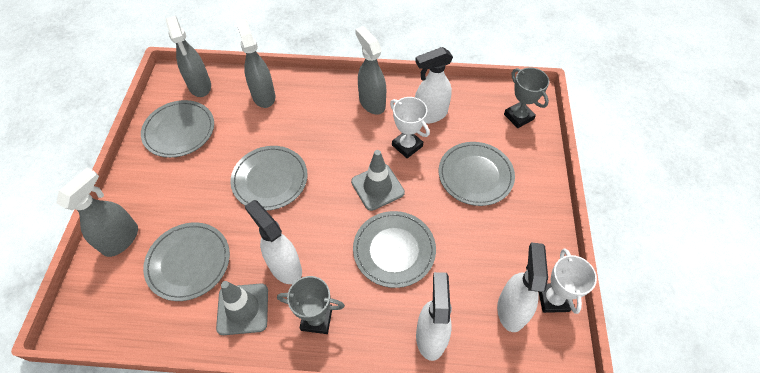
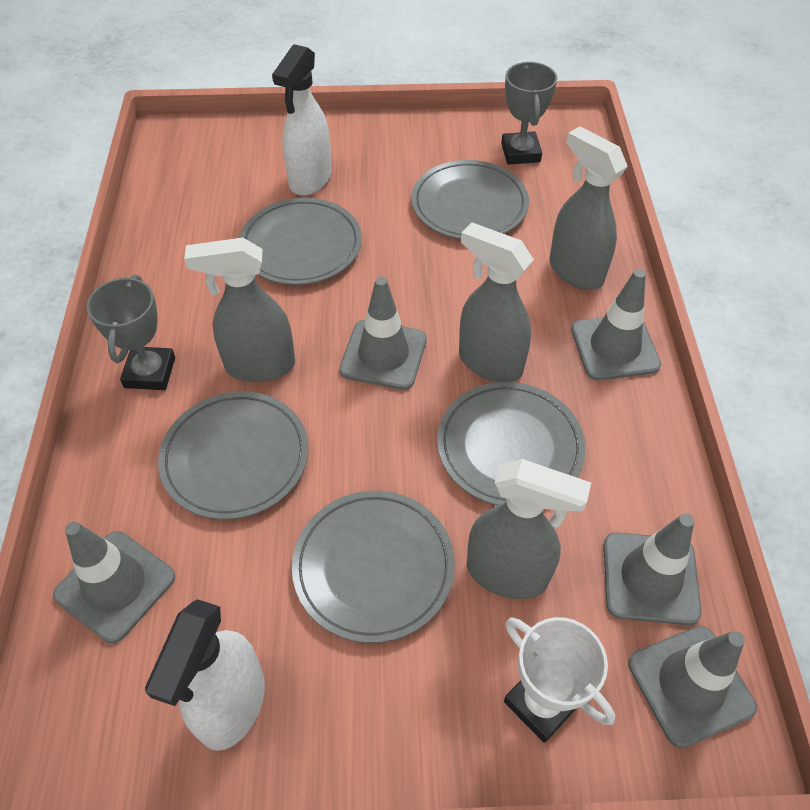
grey traffic cone: 2 -> 5
white spray bottle: 4 -> 2
white trophy: 2 -> 1

